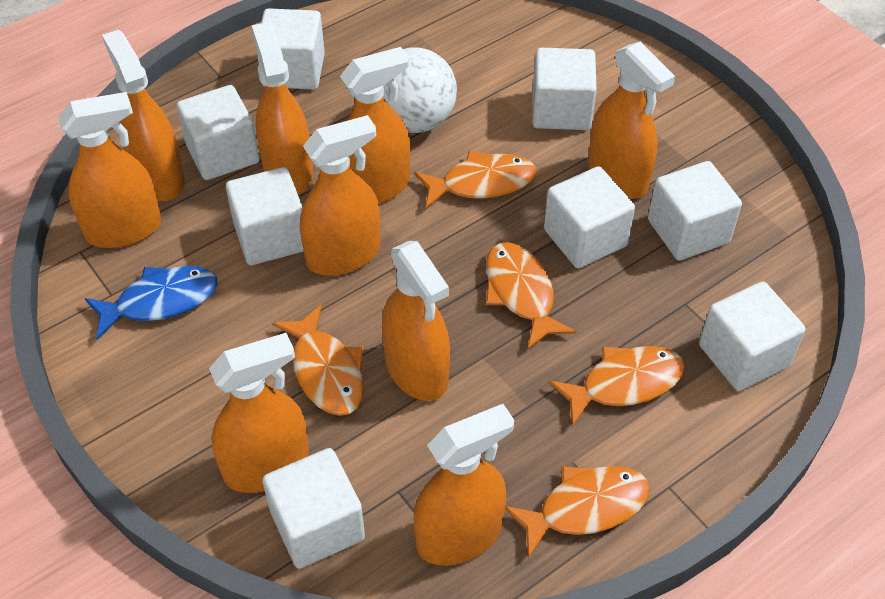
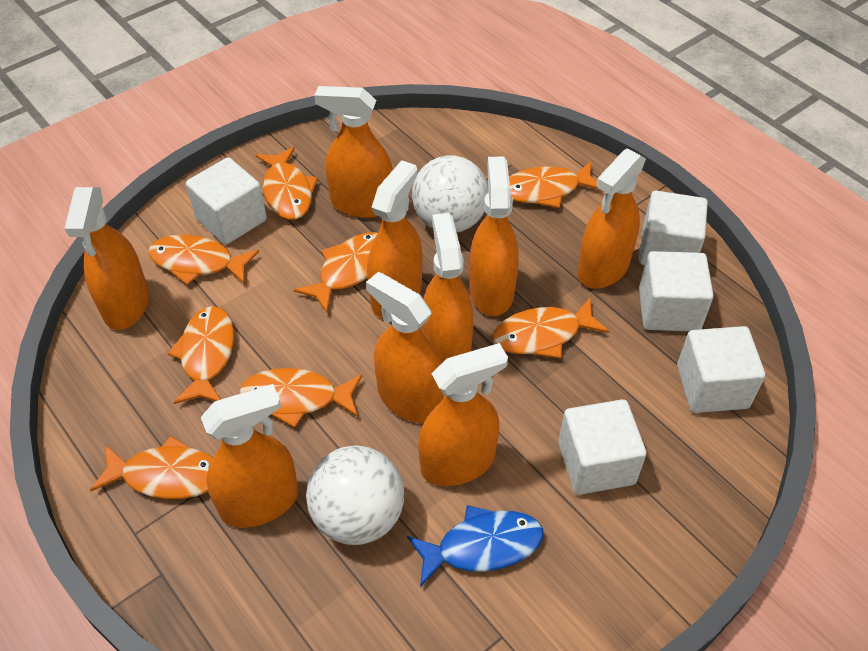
orange fish: 5 -> 8
white ball: 1 -> 2
white cube: 8 -> 5

